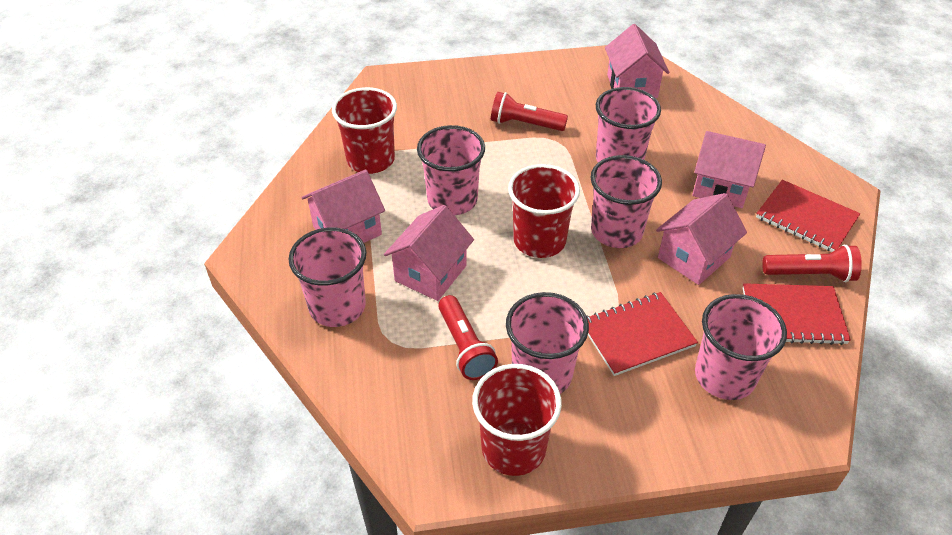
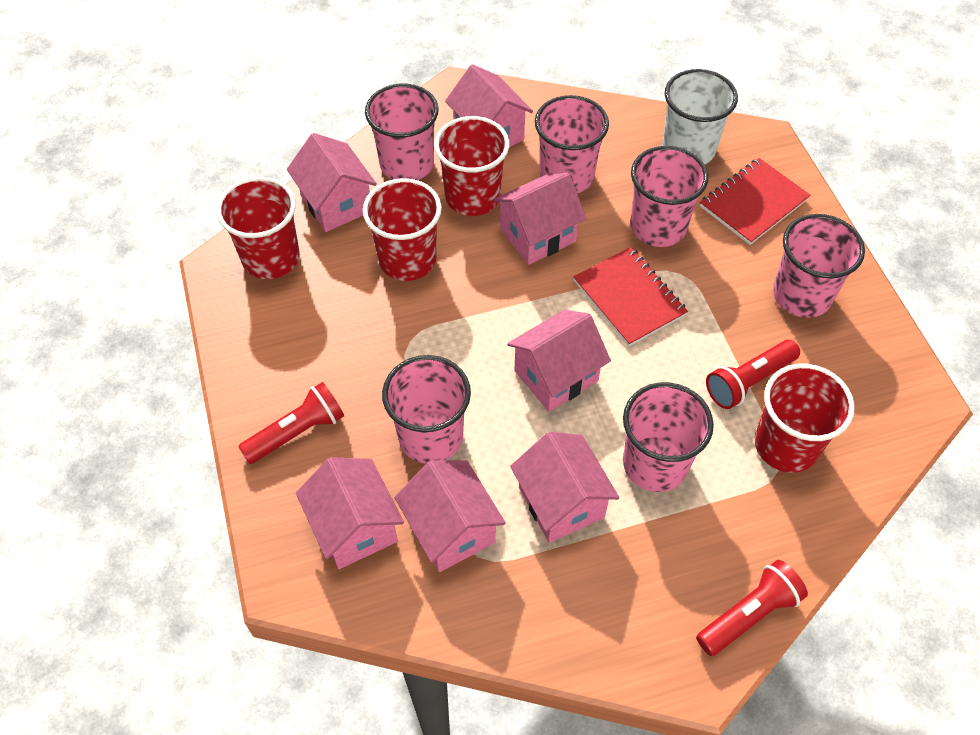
pink house: 5 -> 7
red cup: 3 -> 4
red notebook: 3 -> 2
white cup: 0 -> 1

